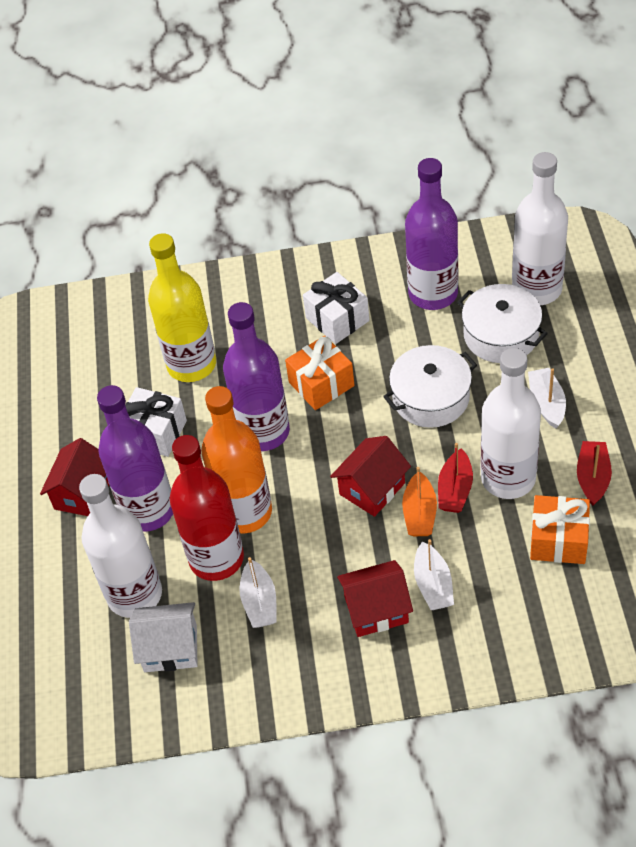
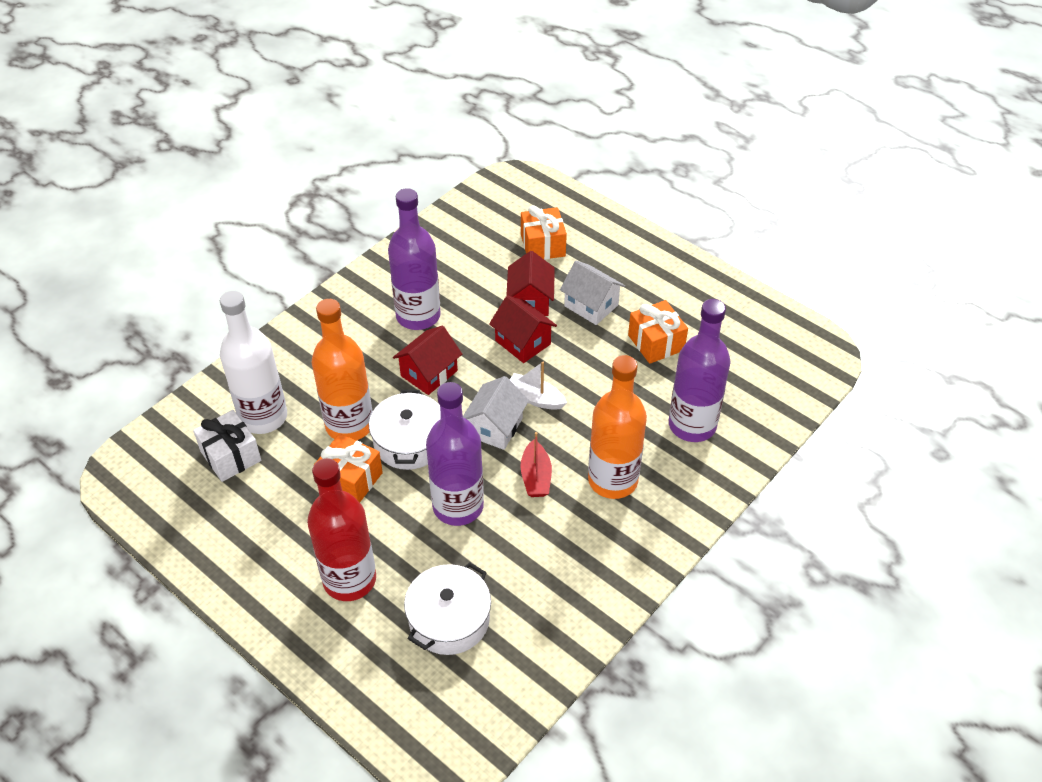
orange boat: 1 -> 0
orange bottle: 1 -> 2
orange gift: 2 -> 3
red boat: 2 -> 1
white boat: 3 -> 1
white bottle: 3 -> 1
white gift: 2 -> 1
white house: 1 -> 2
yellow bottle: 1 -> 0

